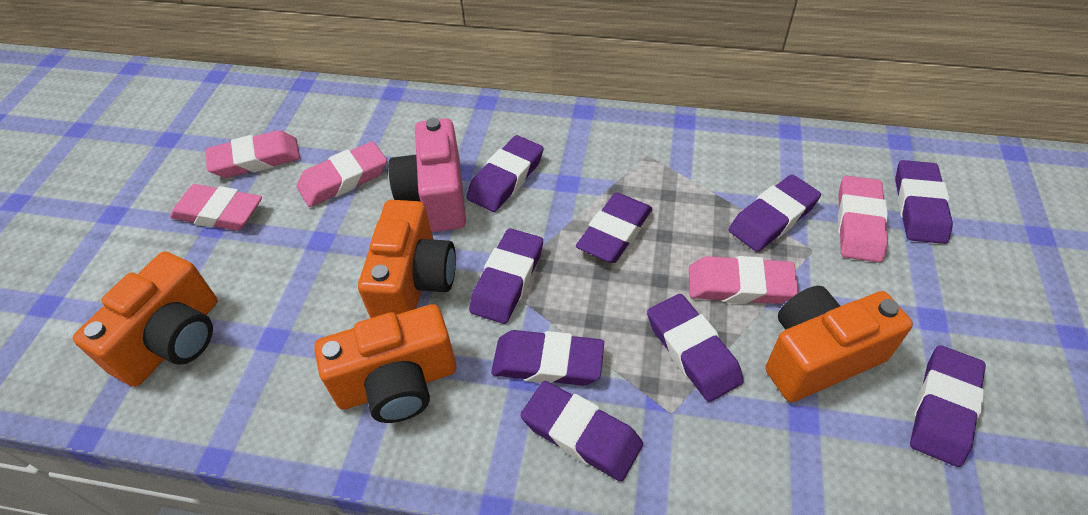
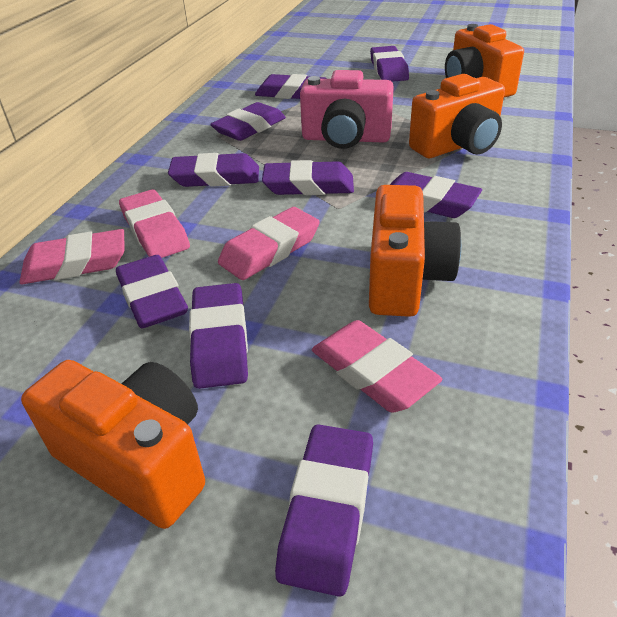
pink eraser: 5 -> 4

